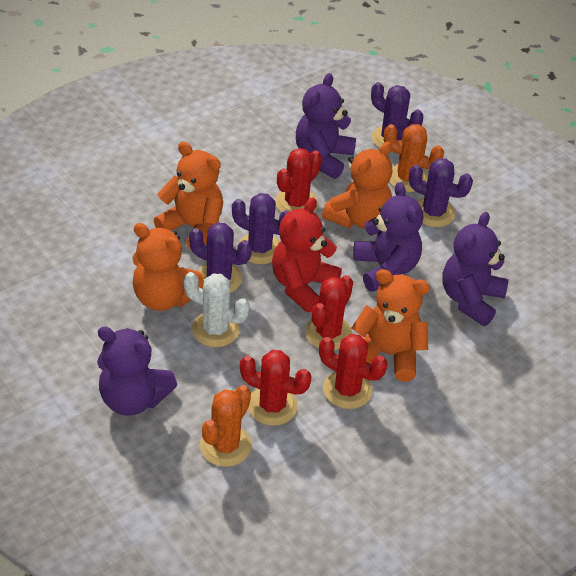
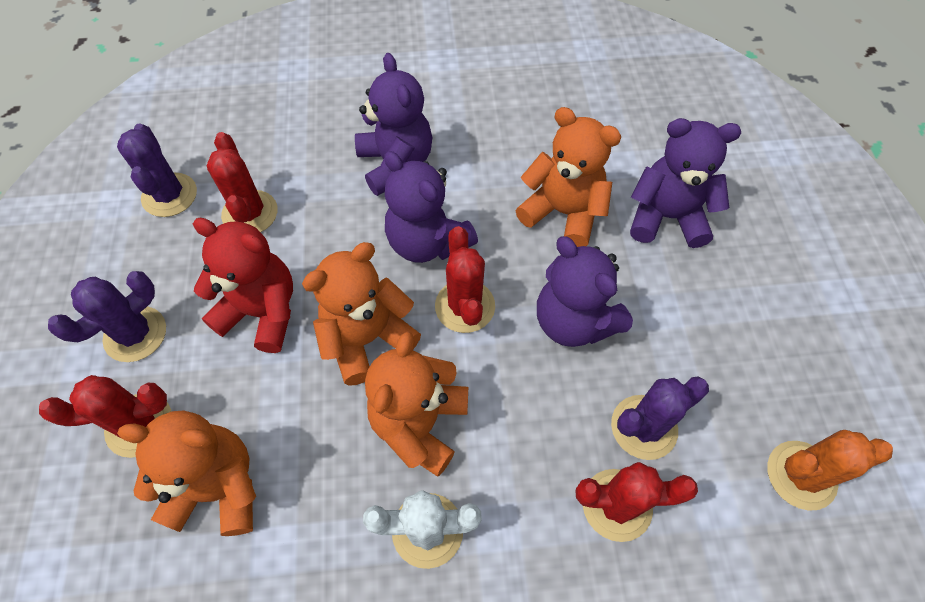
orange cactus: 2 -> 1
purple cactus: 4 -> 3

